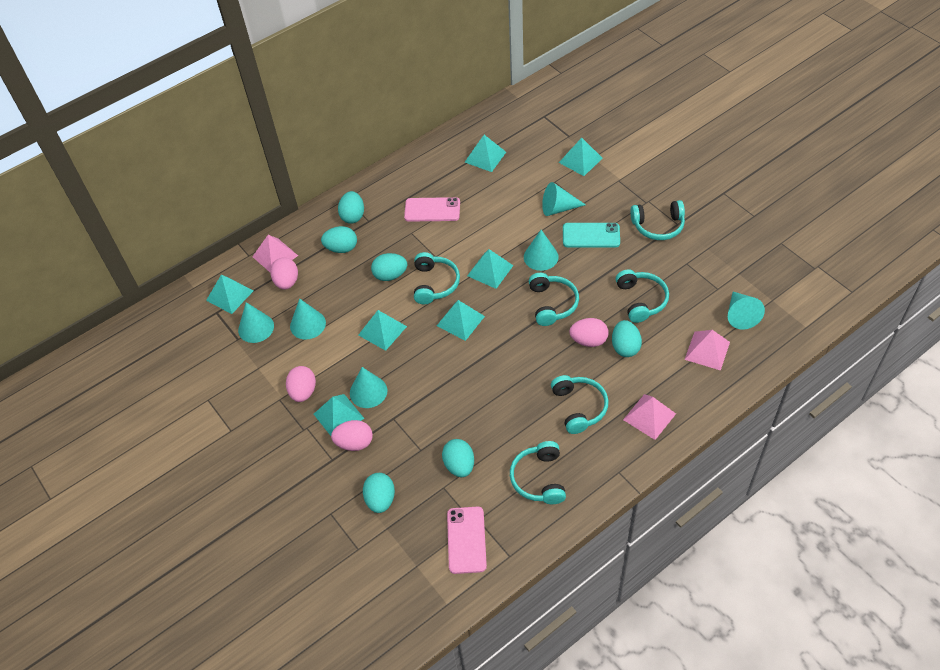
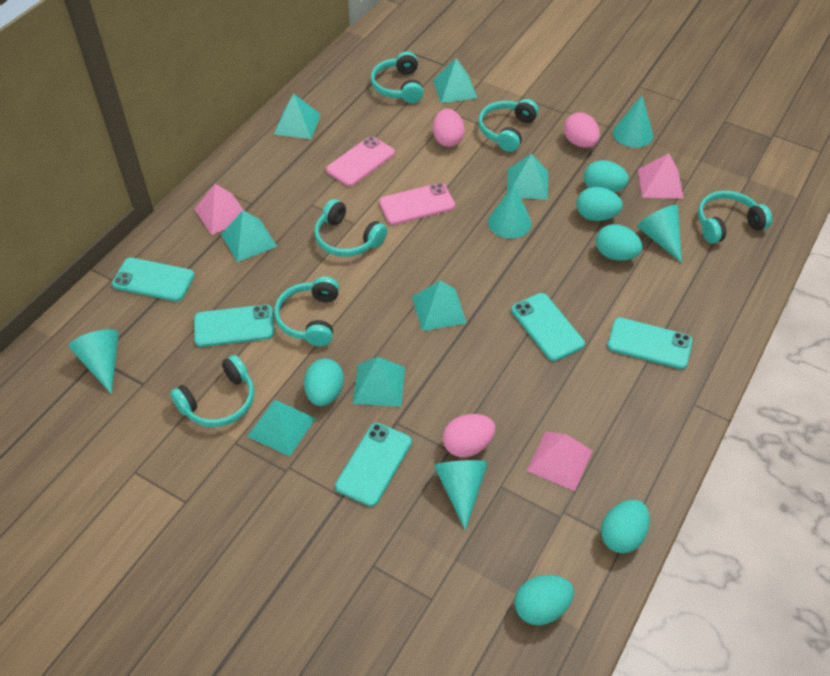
pink egg: 4 -> 3
turquoise cone: 6 -> 5
turquoise phone: 1 -> 5

